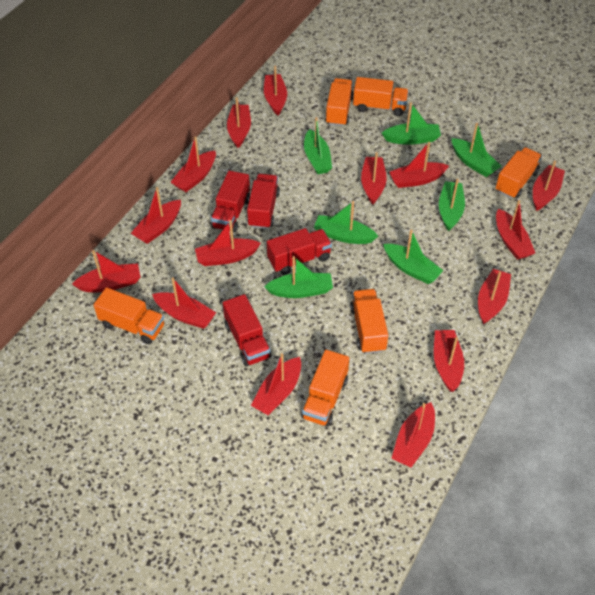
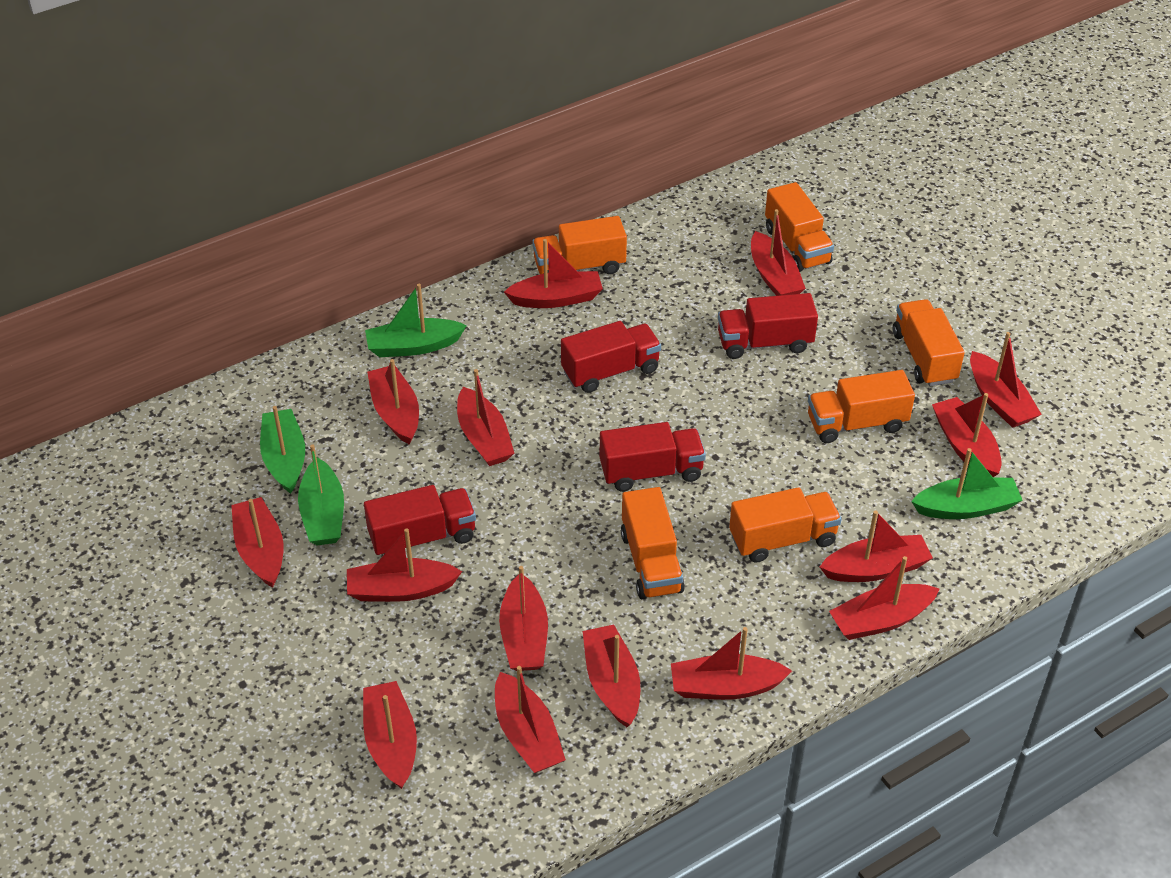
green boat: 7 -> 4

